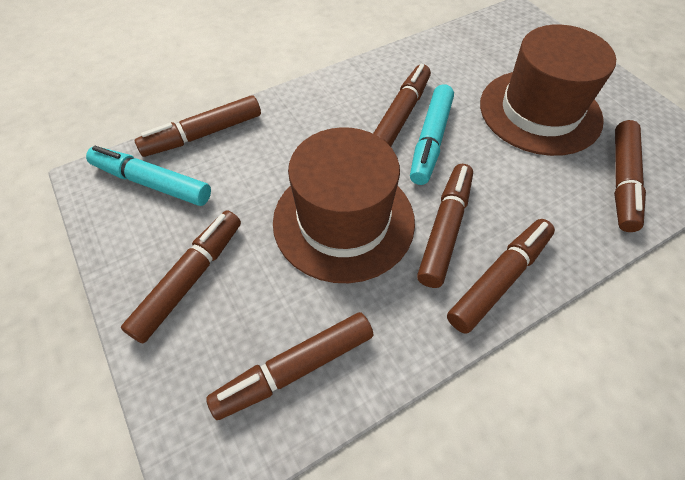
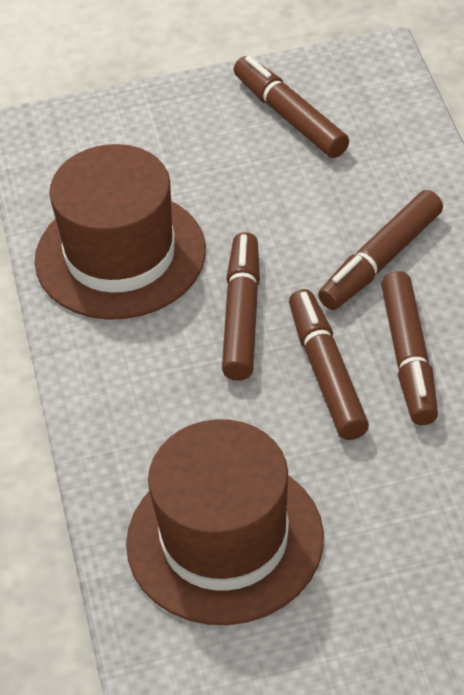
brown marker: 7 -> 5
turquoise marker: 2 -> 0

